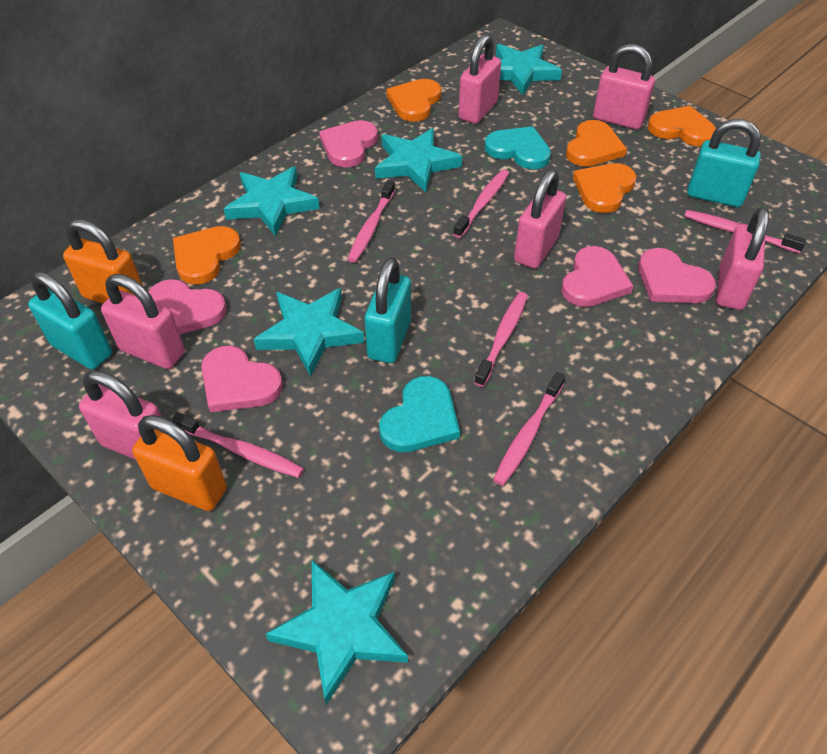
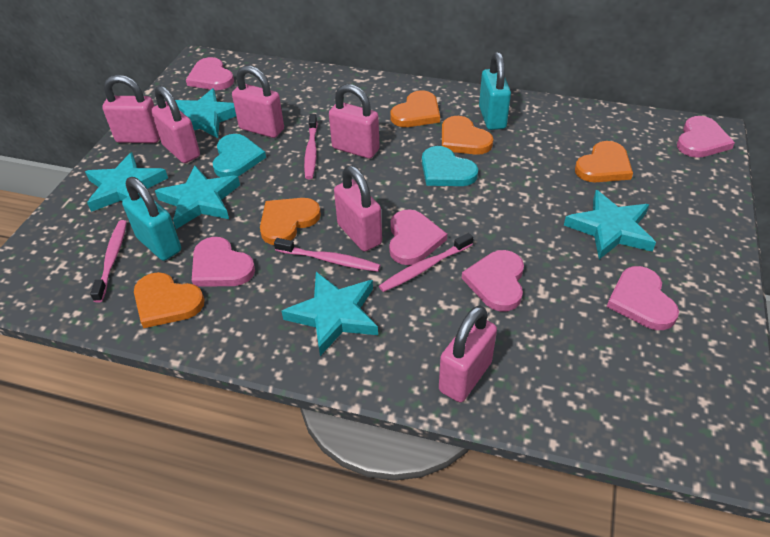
orange padlock: 2 -> 0
pink heart: 5 -> 6
pink toothbrush: 6 -> 4
turquoise padlock: 3 -> 2

